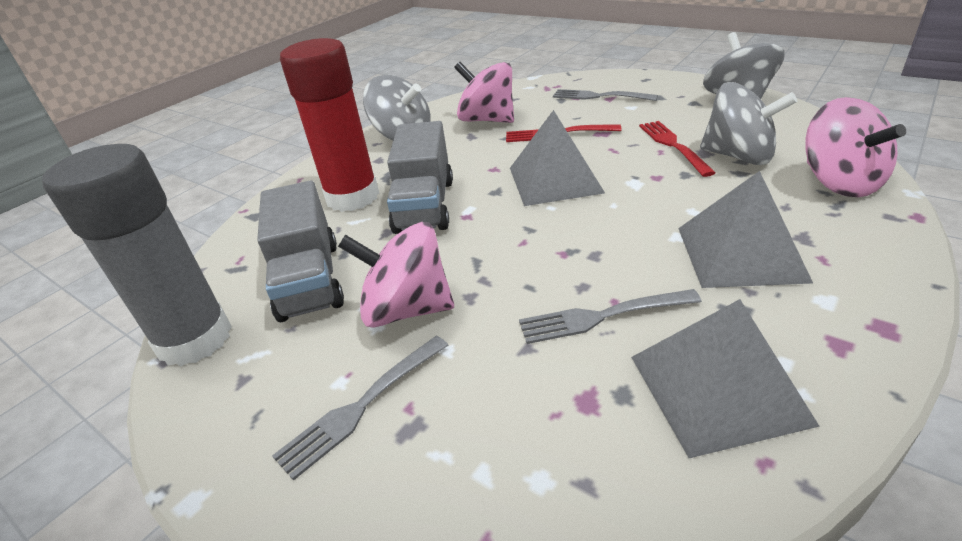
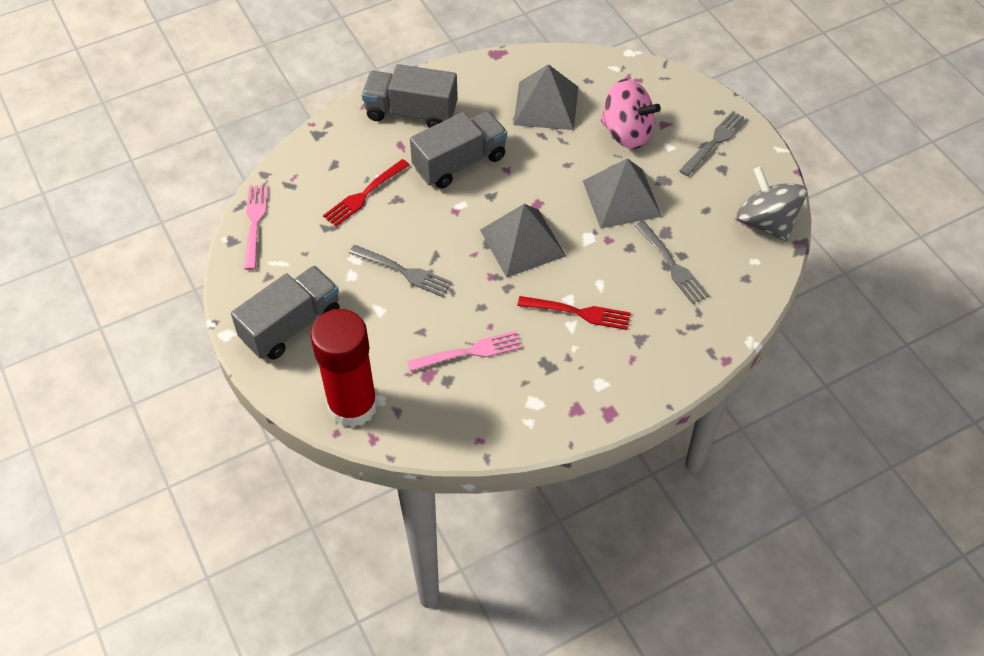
grey glue stick: 1 -> 0
grey spinning top: 3 -> 1
grey truck: 2 -> 3
pink fork: 0 -> 2
pink spinning top: 3 -> 1

